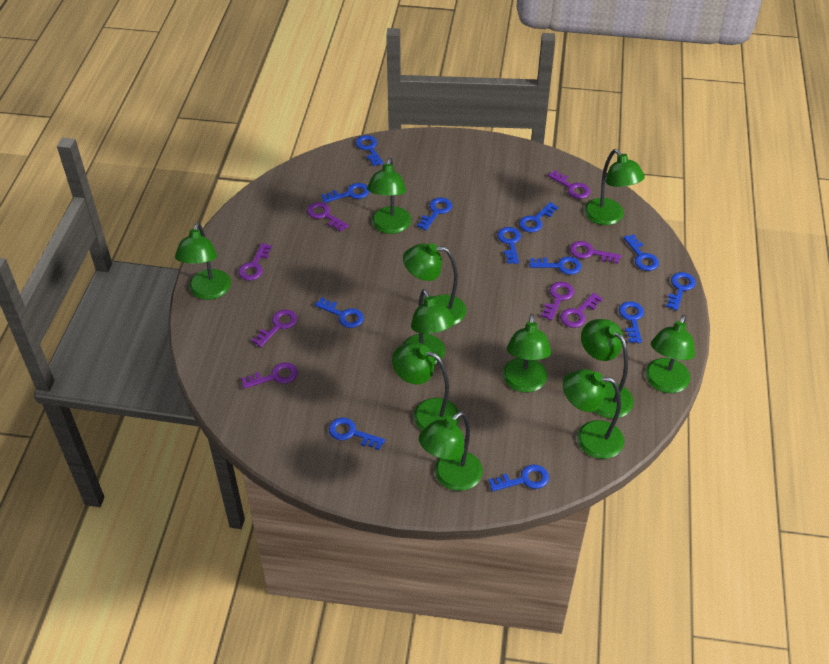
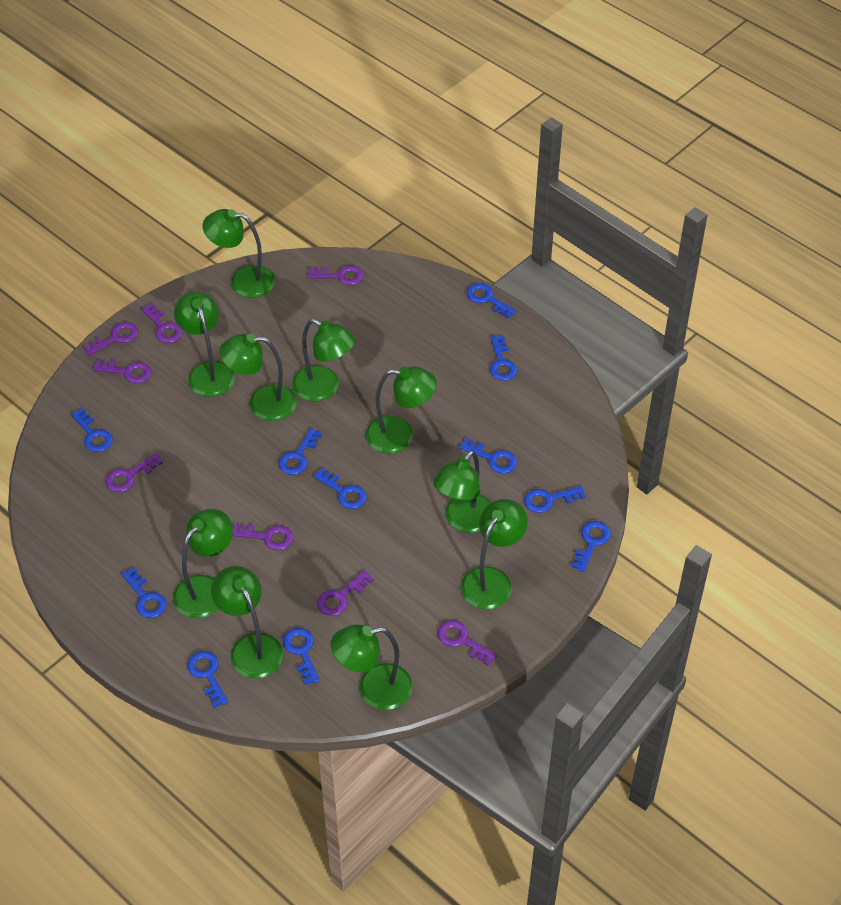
blue key: 12 -> 11
green lamp: 11 -> 10

